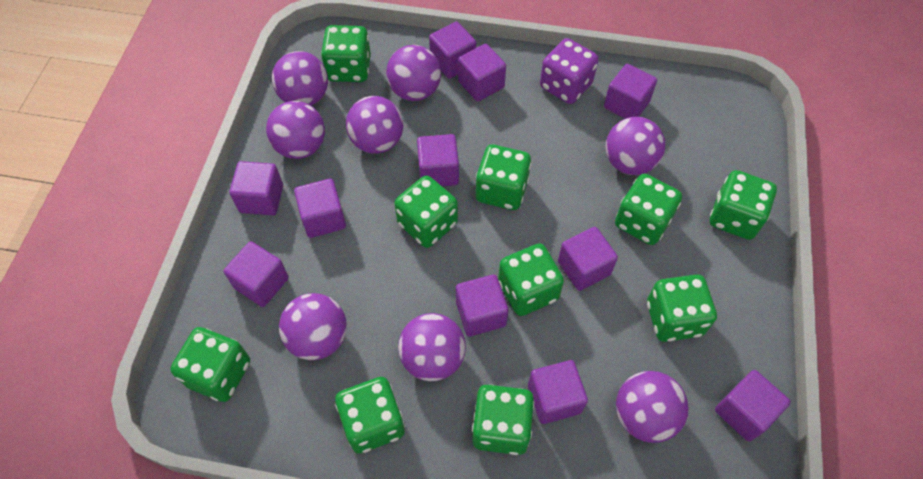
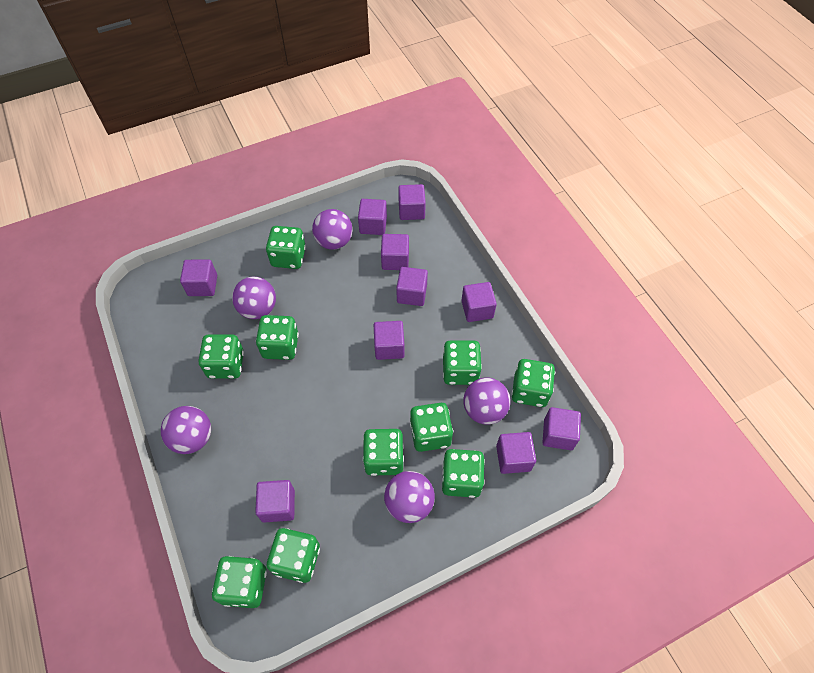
purple ball: 8 -> 5
purple cube: 11 -> 10
purple dice: 1 -> 0

